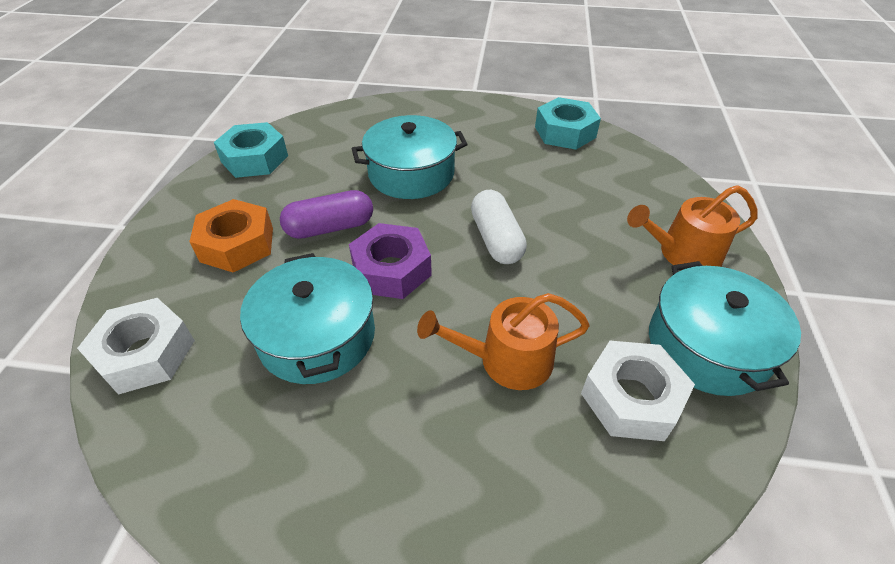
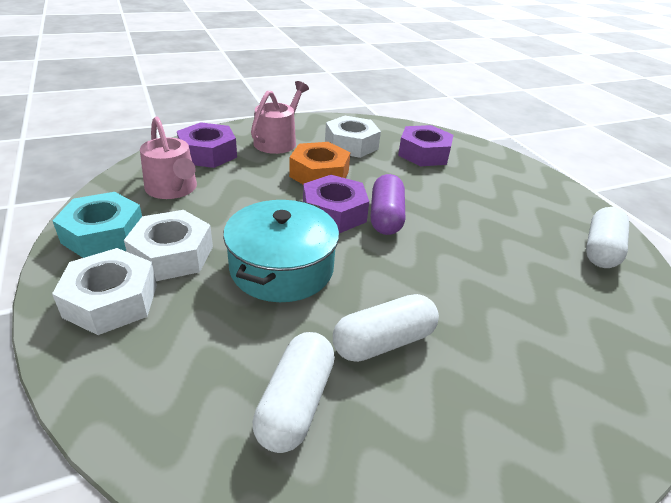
orange watering can: 2 -> 0
pink watering can: 0 -> 2
purple nut: 1 -> 3
turquoise nut: 2 -> 1
turquoise pot: 3 -> 1
white capsule: 1 -> 3
white nut: 2 -> 3

